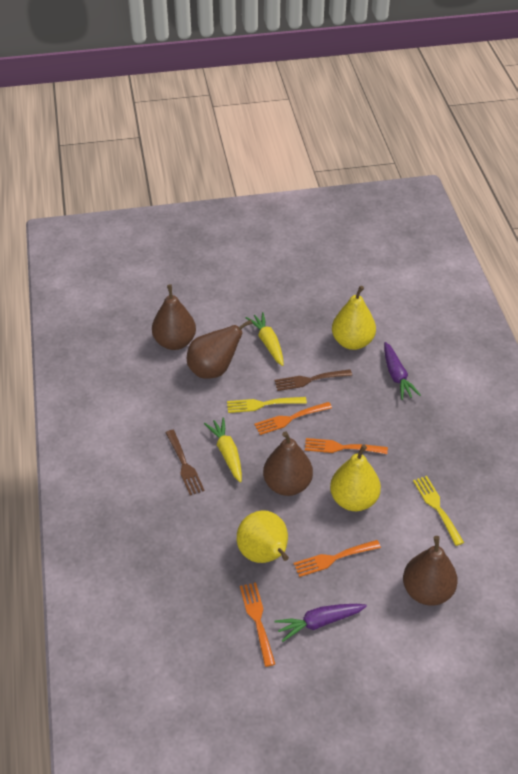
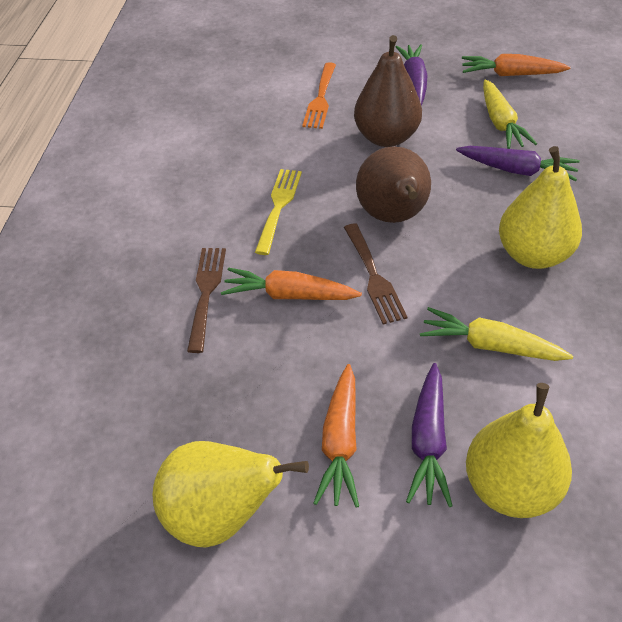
brown pear: 4 -> 2
orange carrot: 0 -> 3
orange fork: 4 -> 1
purple carrot: 2 -> 3
yellow fork: 2 -> 1

